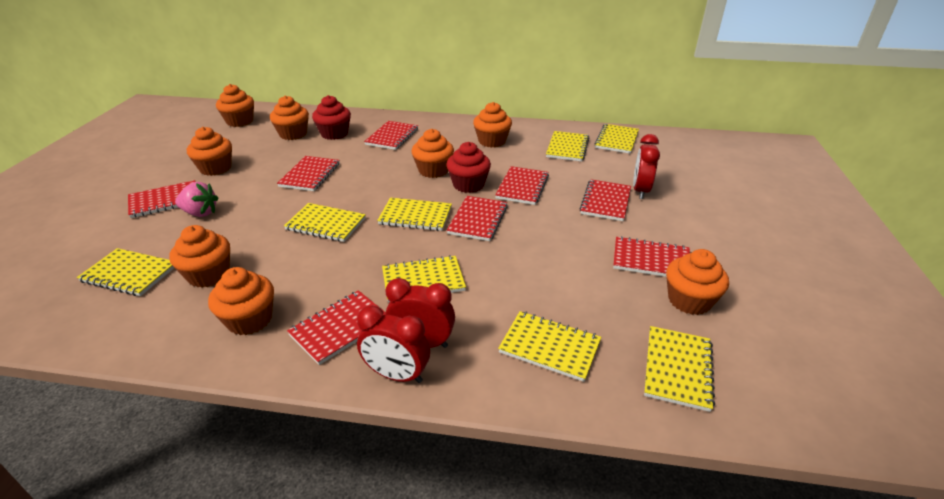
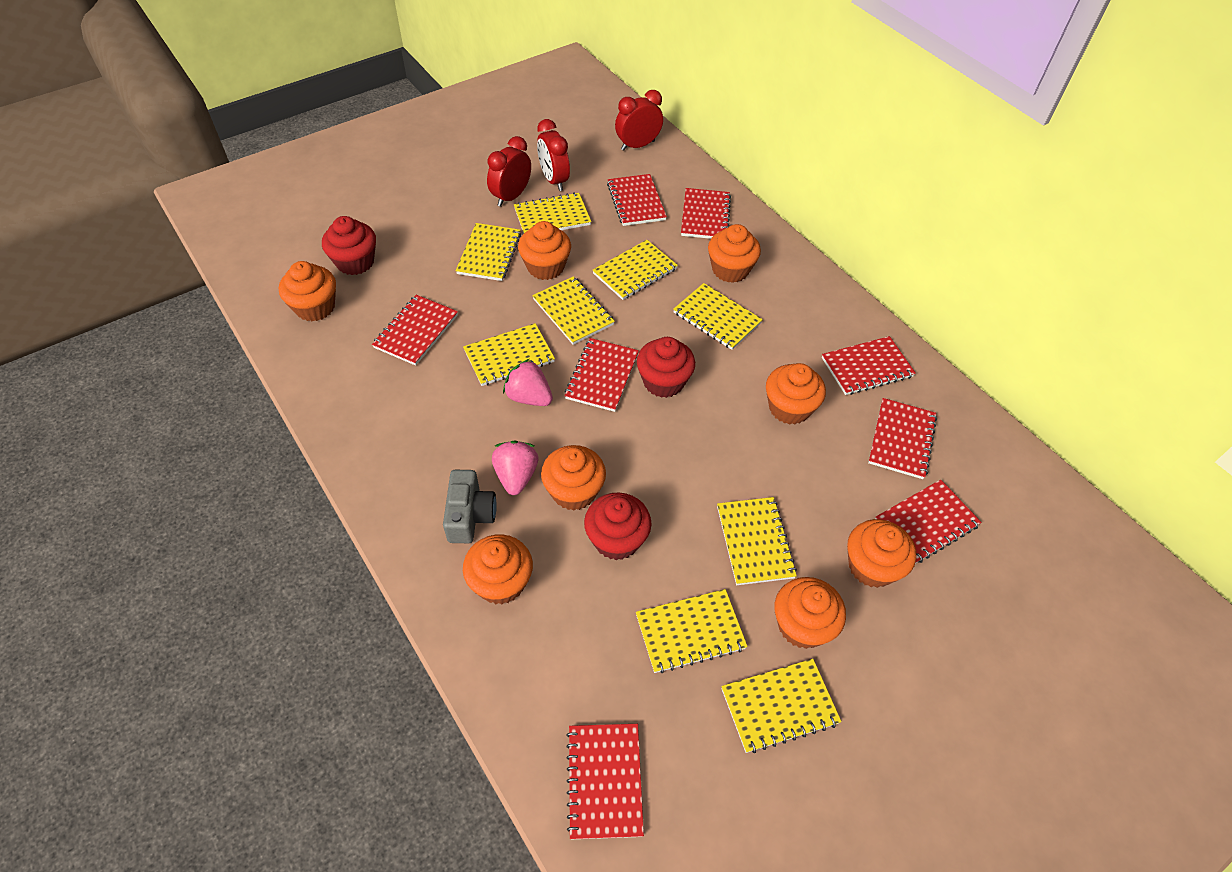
grey camera: 0 -> 1
pink strawberry: 1 -> 2
red cupcake: 2 -> 3
yellow notebook: 8 -> 9

